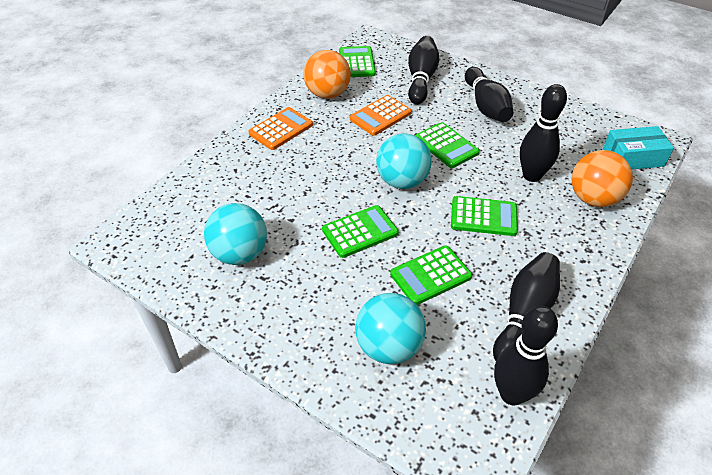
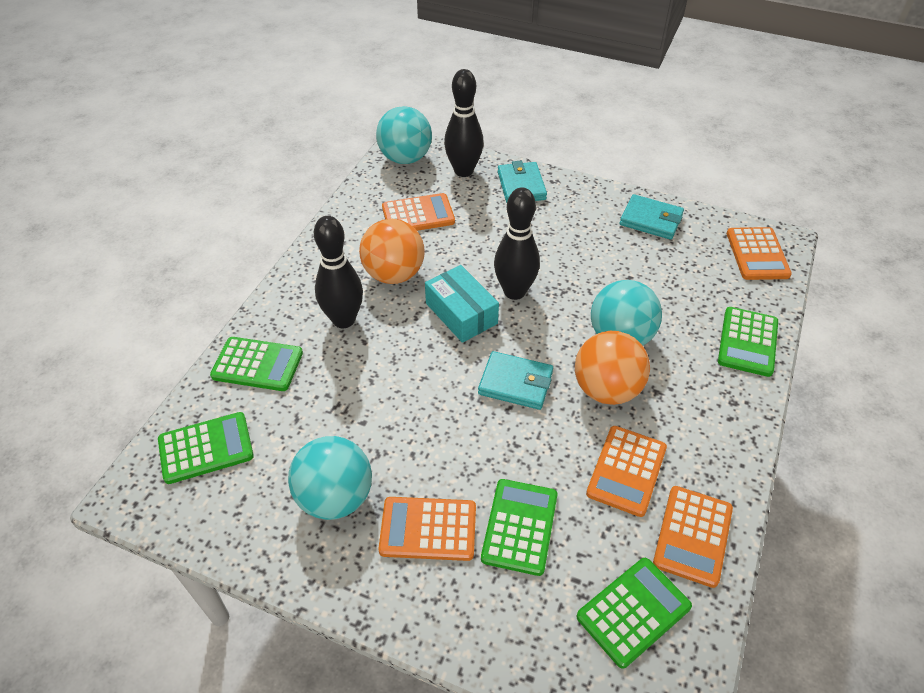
black bowling pin: 5 -> 3
orange calculator: 2 -> 5
turquoise wallet: 0 -> 3

